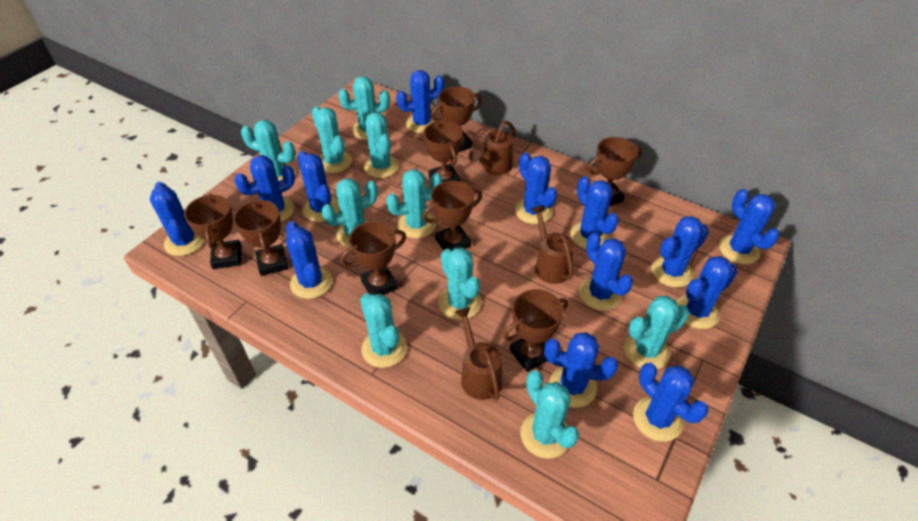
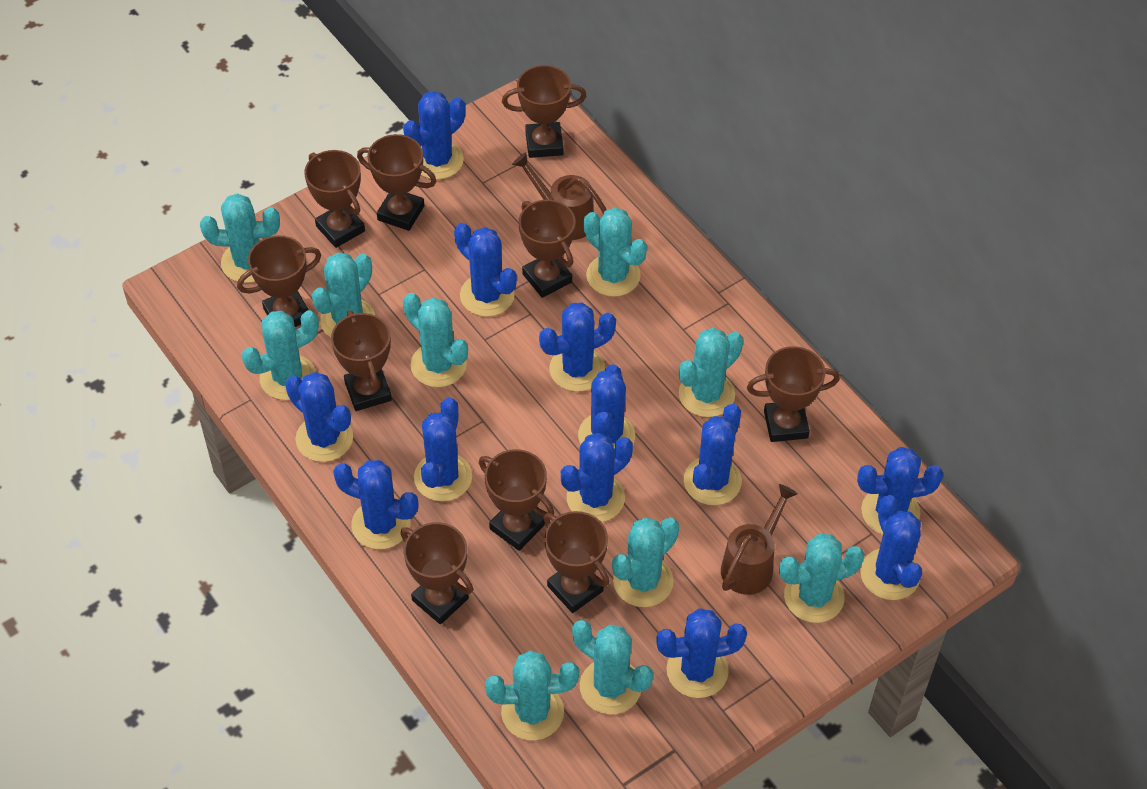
blue cactus: 13 -> 12
brown trophy: 8 -> 10
brown watering can: 3 -> 2

